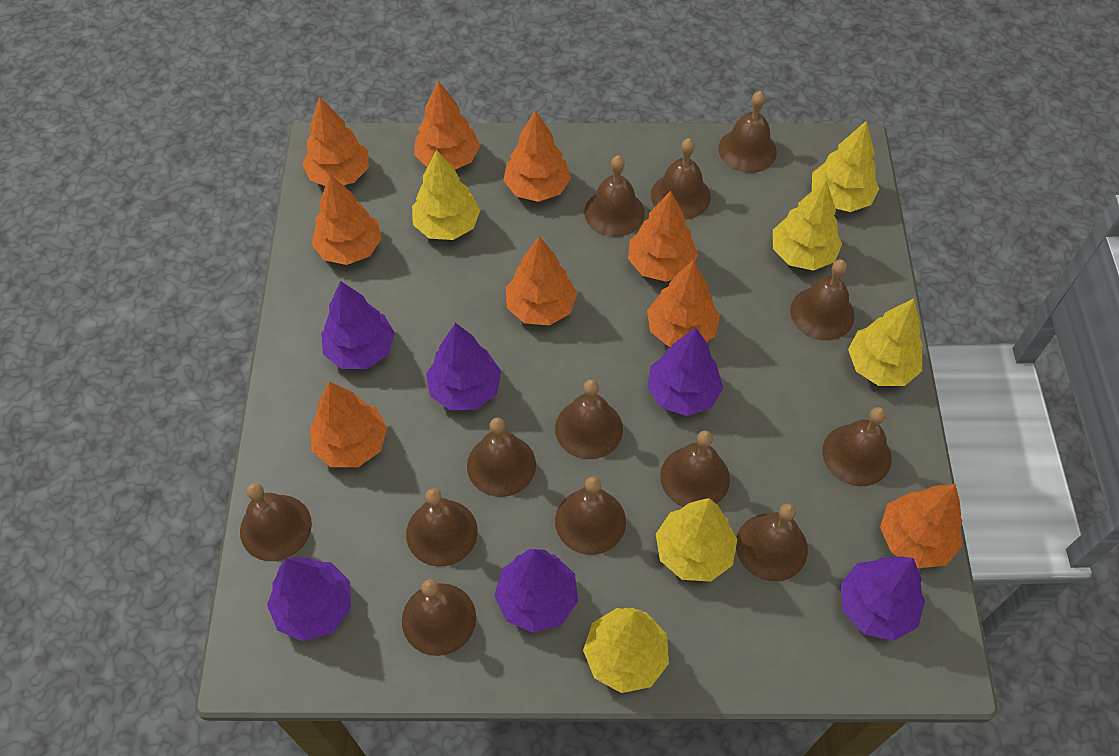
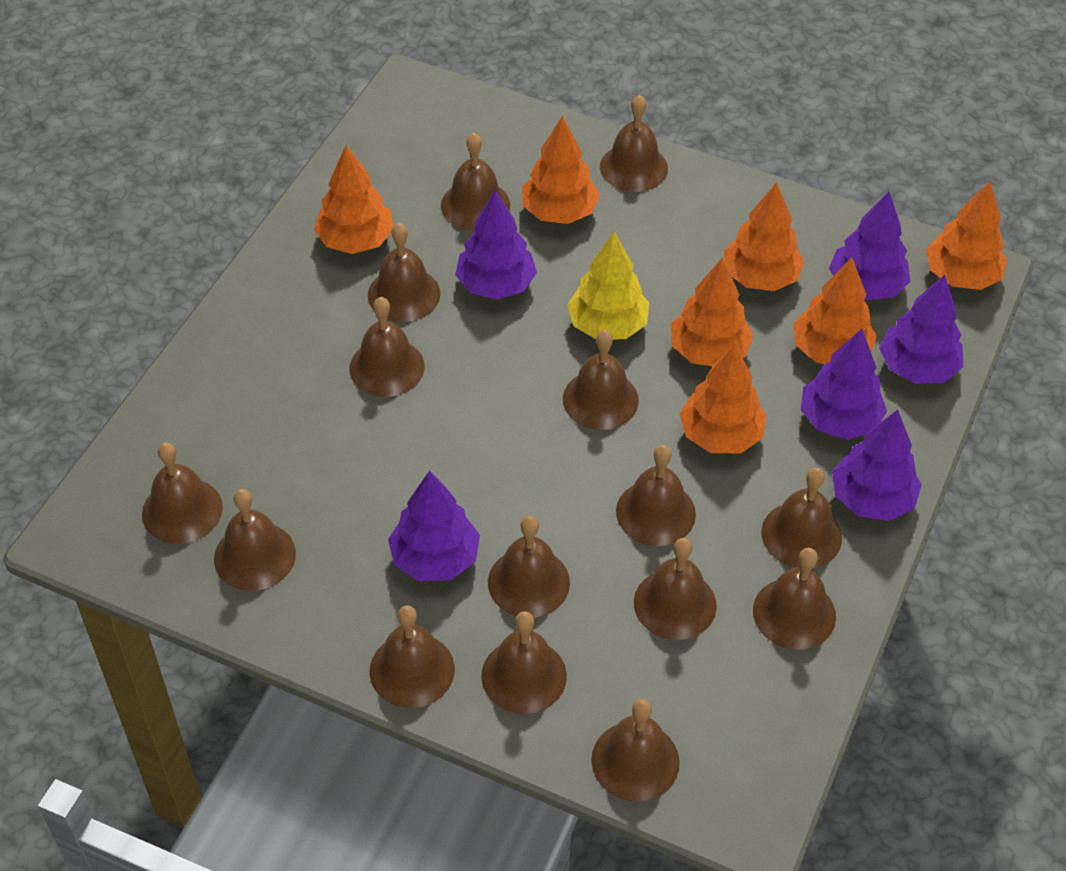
brown bell: 13 -> 15
orange tree: 9 -> 7
yellow tree: 6 -> 1

